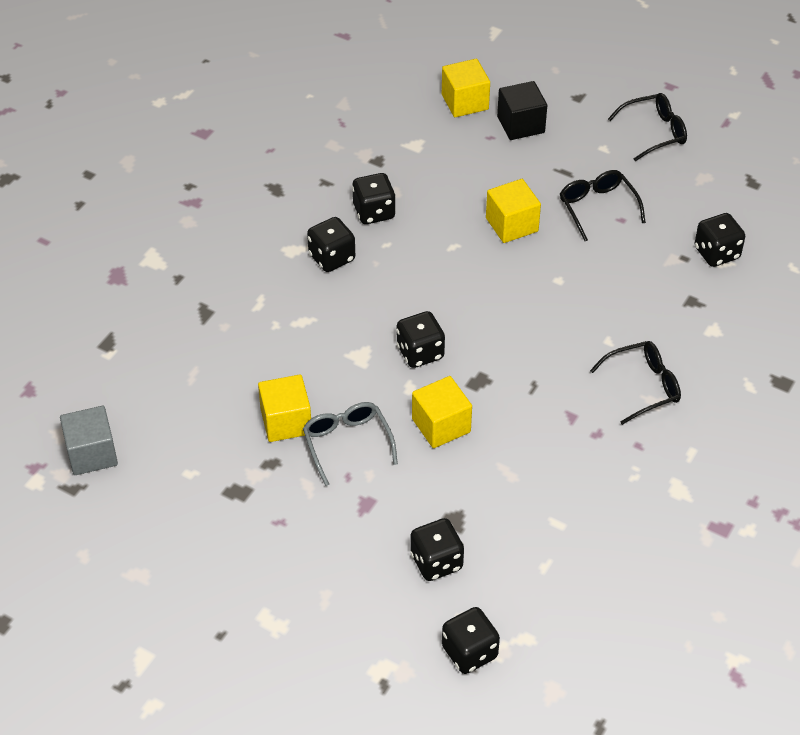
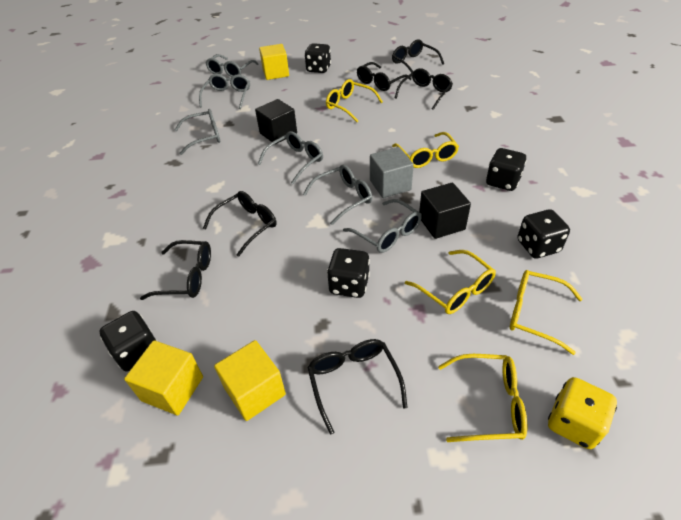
black cube: 1 -> 2
black dice: 6 -> 5
black glasses: 3 -> 6
grey glasses: 1 -> 6
yellow cube: 4 -> 3
yellow dice: 0 -> 1
yellow glasses: 0 -> 5

